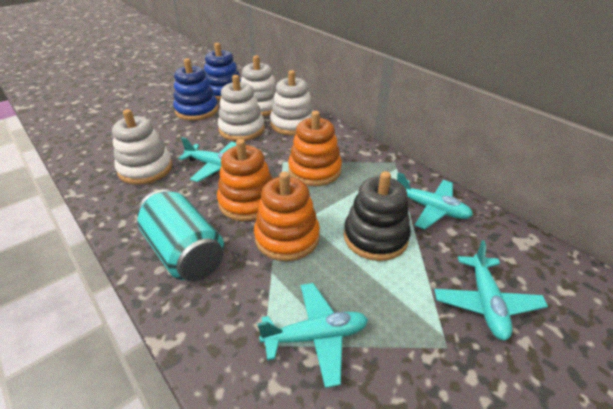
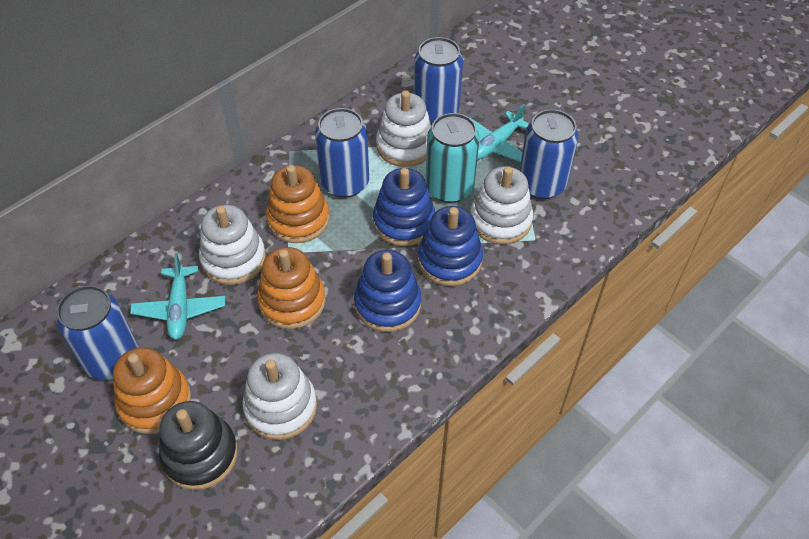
blue can: 0 -> 4
blue stacking toy: 2 -> 3
turquoise plane: 4 -> 2

